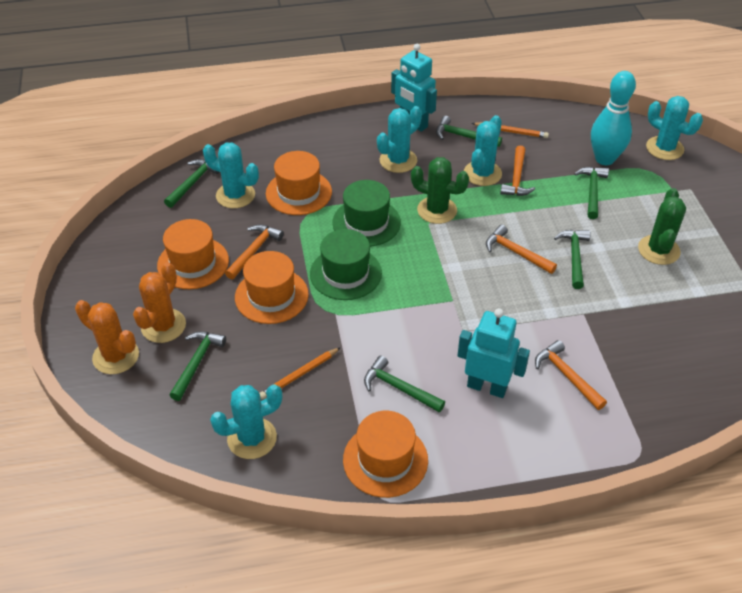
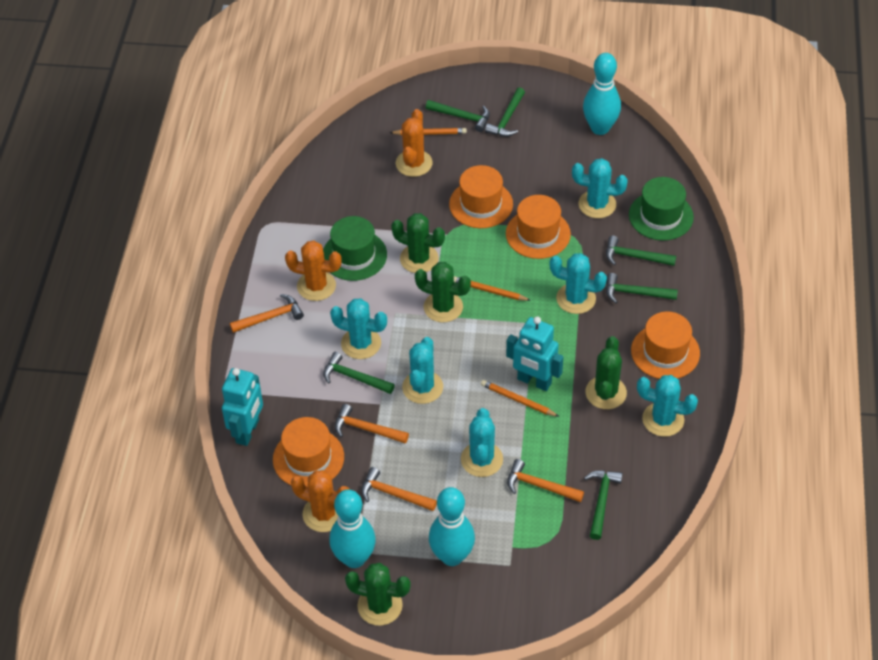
green cactus: 2 -> 4
orange cactus: 2 -> 3
orange pencil: 2 -> 3
turquoise bowling pin: 1 -> 3
turquoise cactus: 5 -> 6

